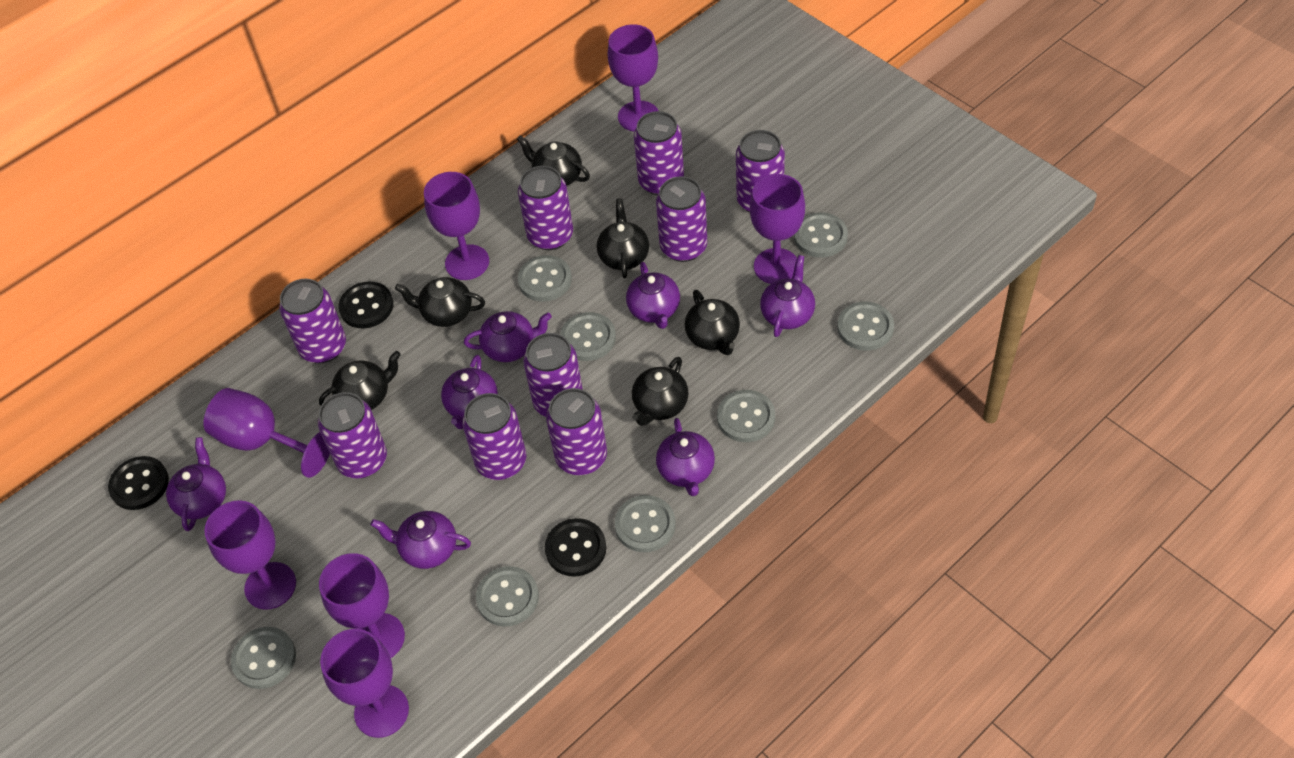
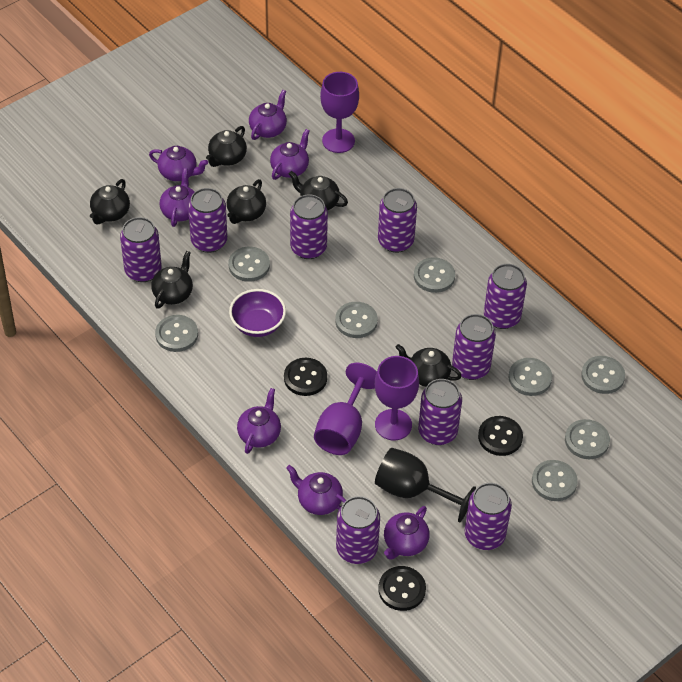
black goblet: 0 -> 1
purple bowl: 0 -> 1
purple goblet: 7 -> 3

